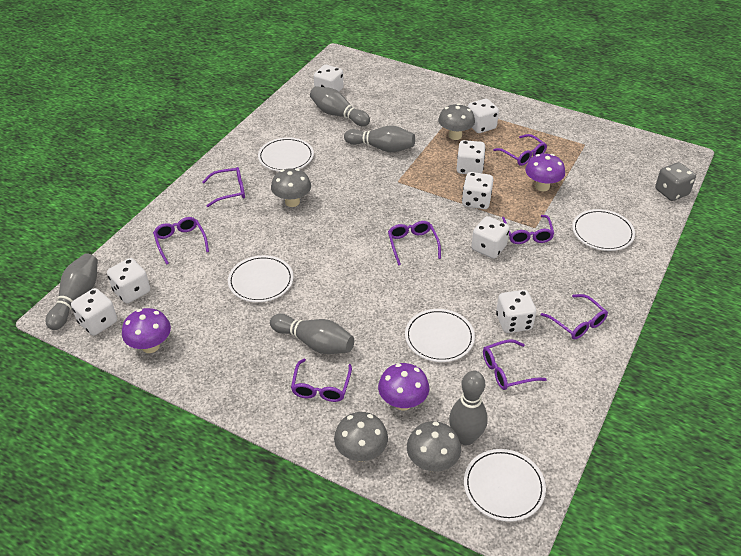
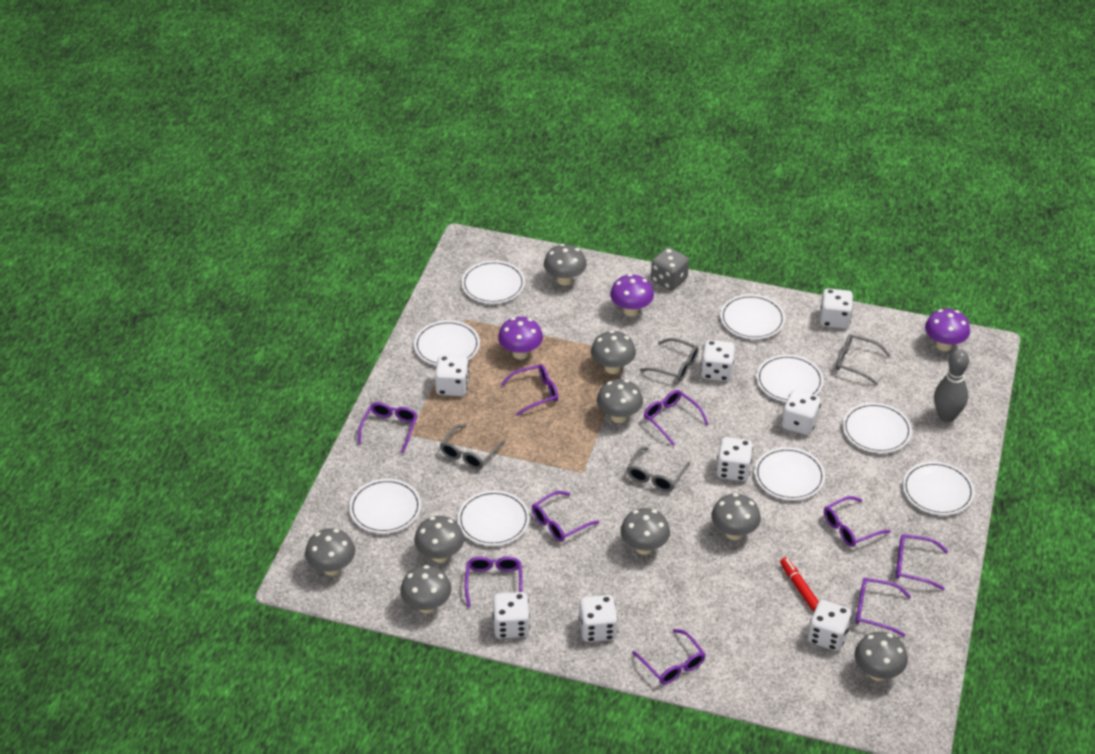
grey bowling pin: 5 -> 1
grey glasses: 0 -> 4
grey mushroom: 4 -> 9
purple glasses: 8 -> 9
red marker: 0 -> 1
white plate: 5 -> 9

